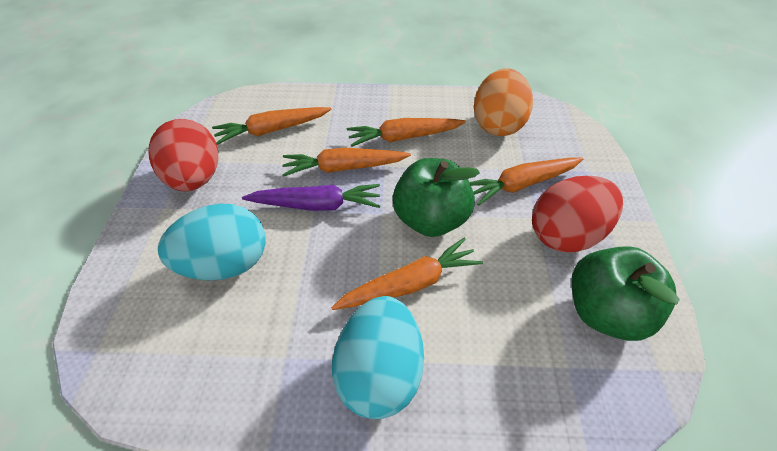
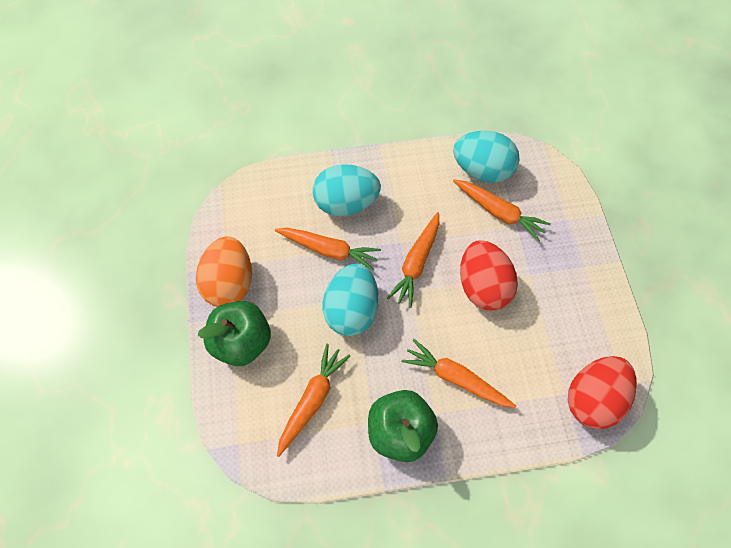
purple carrot: 1 -> 0
turquoise egg: 2 -> 3

